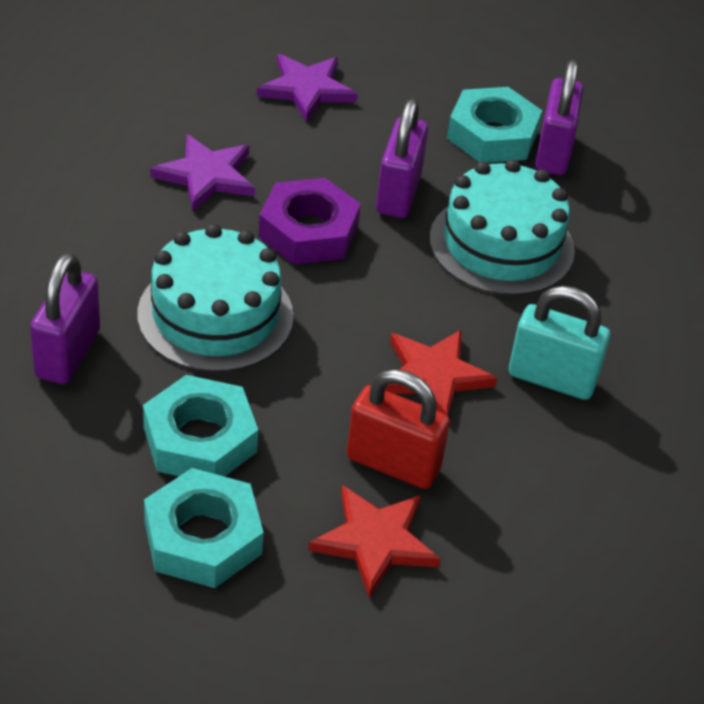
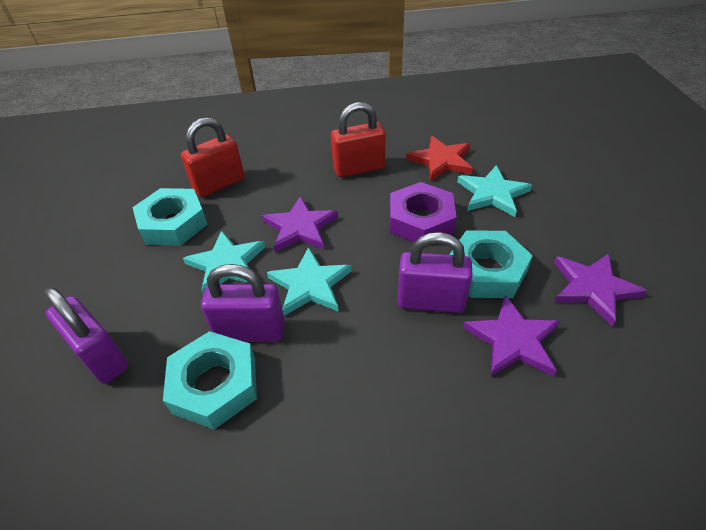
purple star: 2 -> 3
red padlock: 1 -> 2
red star: 2 -> 1
turquoise cake: 2 -> 0
turquoise padlock: 1 -> 0
turquoise star: 0 -> 3

